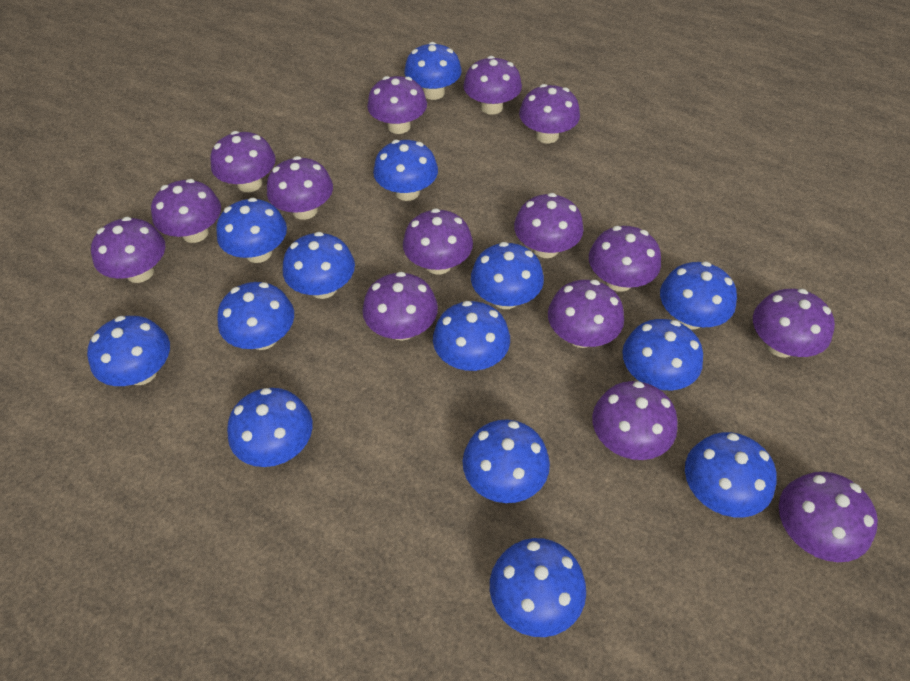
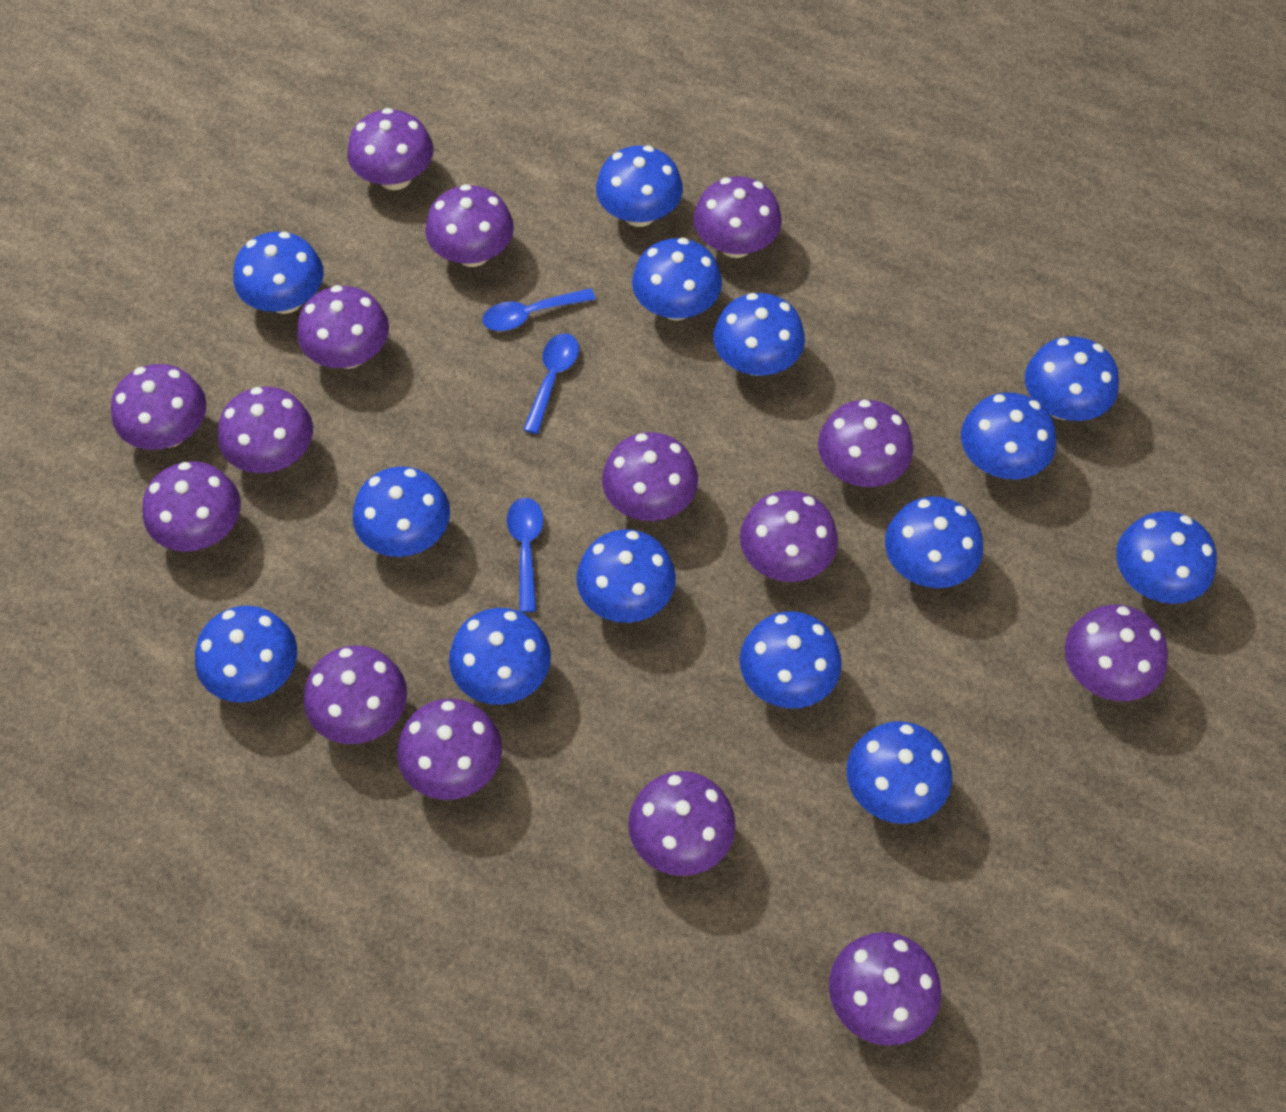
blue spoon: 0 -> 3

